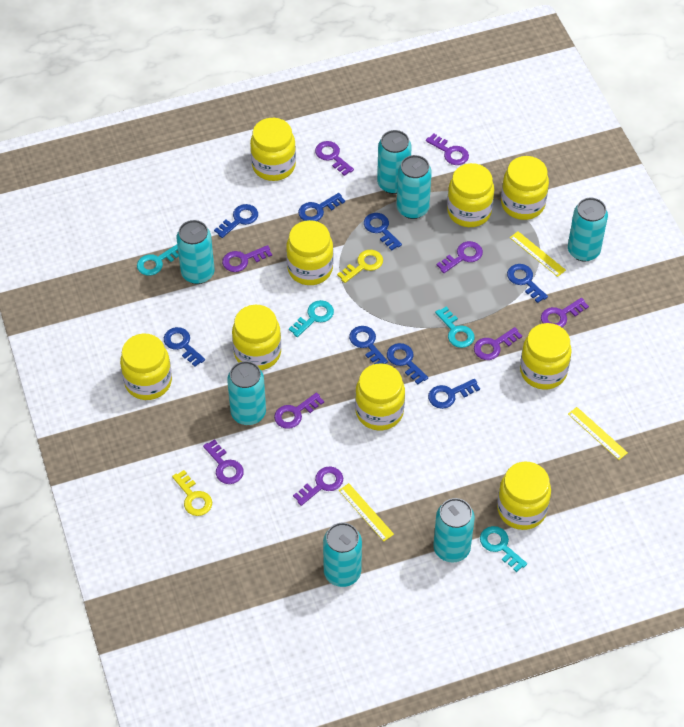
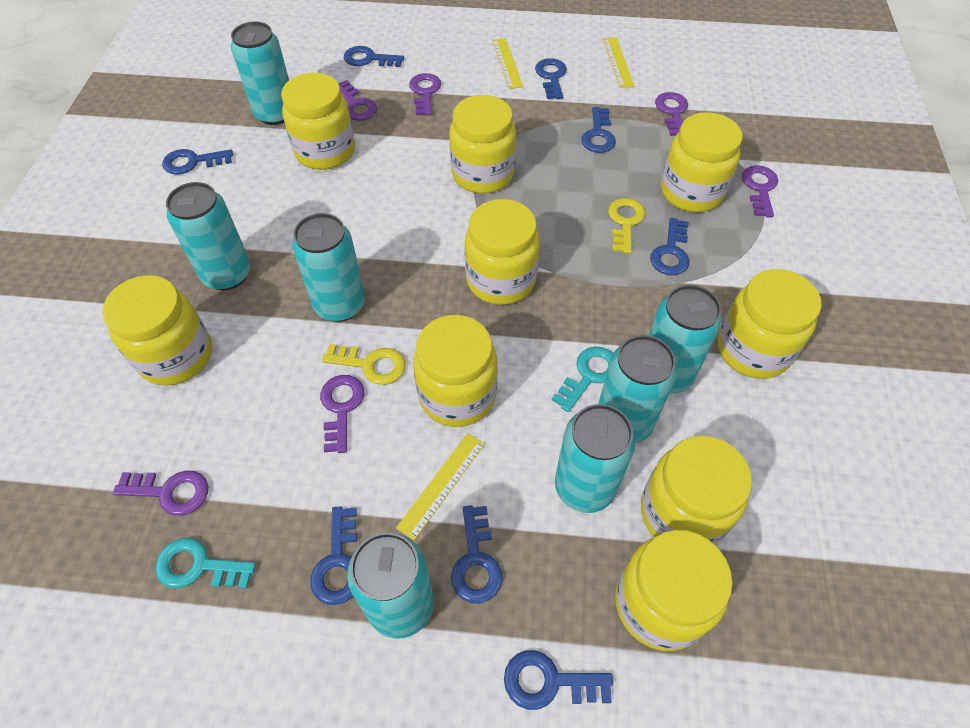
purple key: 9 -> 6
turquoise key: 4 -> 2

